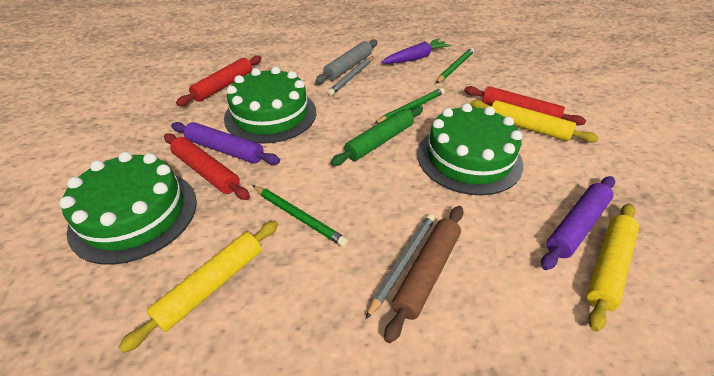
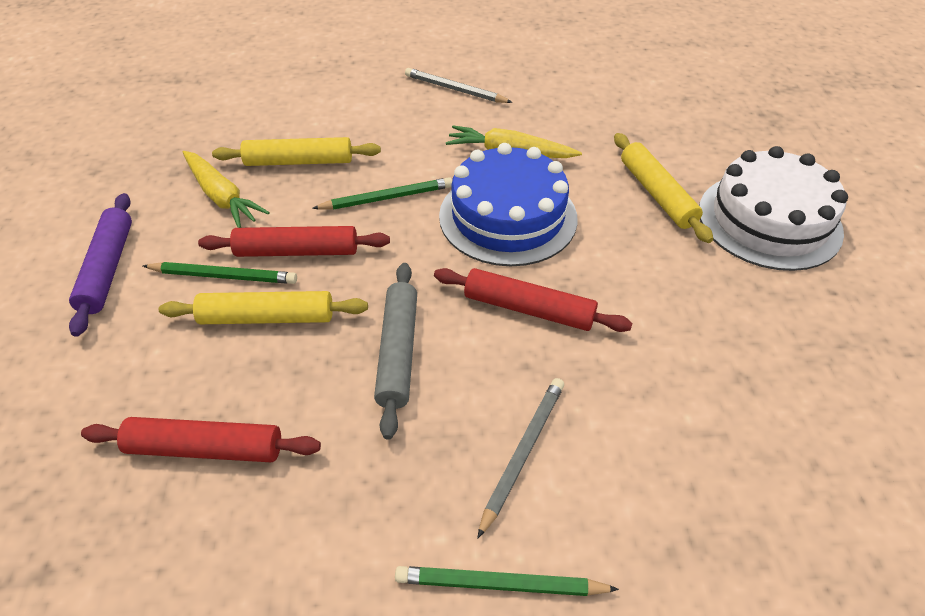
blue cake: 0 -> 1
brown rolling pin: 1 -> 0
green cake: 3 -> 0
green rolling pin: 1 -> 0
purple carrot: 1 -> 0
purple rolling pin: 2 -> 1
white cake: 0 -> 1
yellow carrot: 0 -> 2

